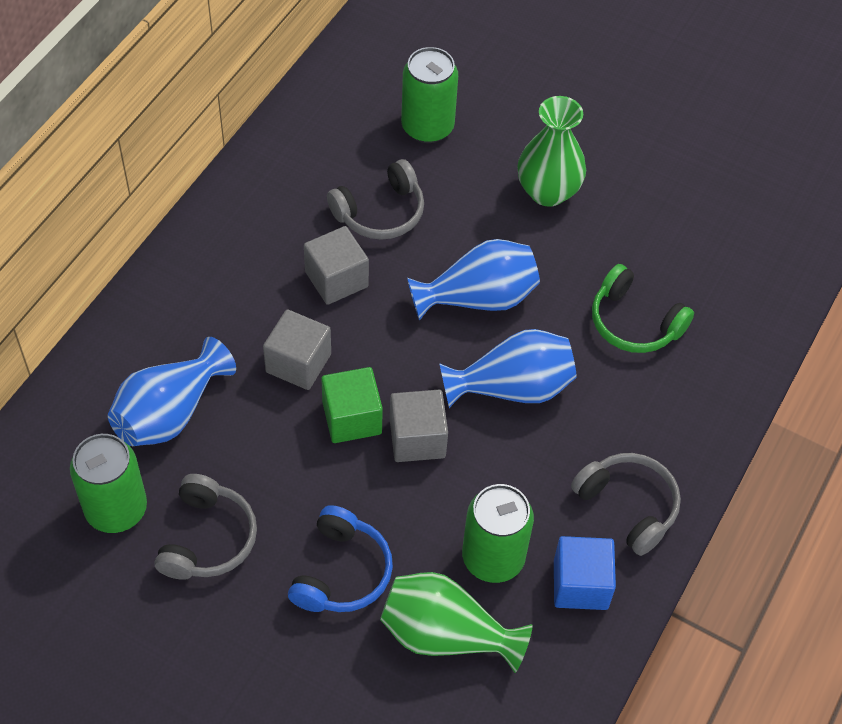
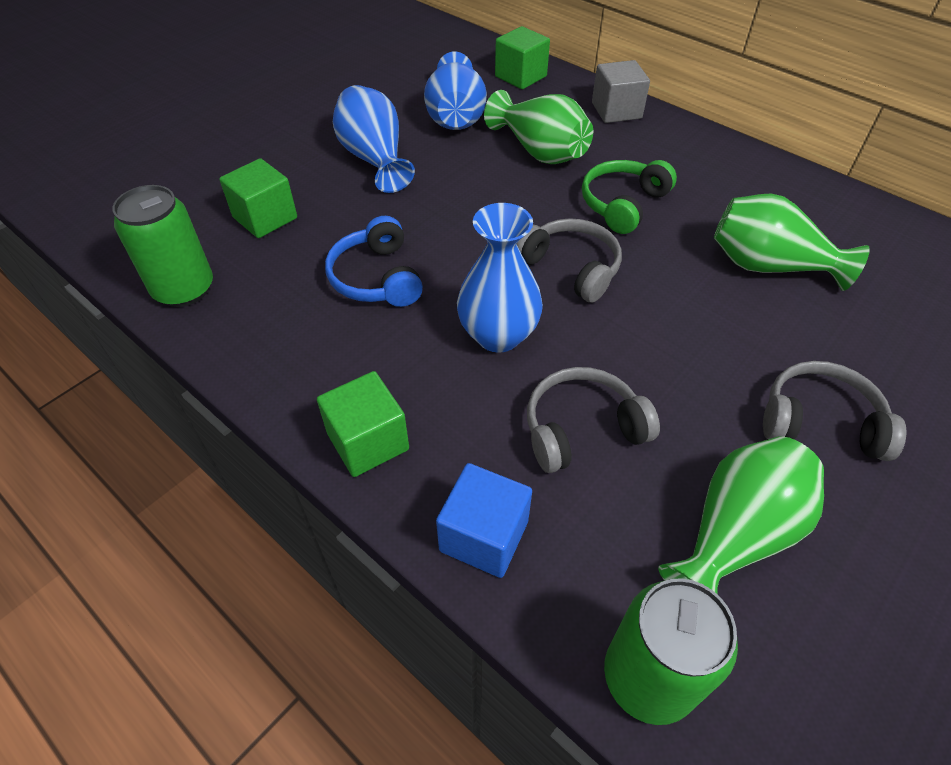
green can: 3 -> 2
green cube: 1 -> 3
green vase: 2 -> 3
grey cube: 3 -> 1

